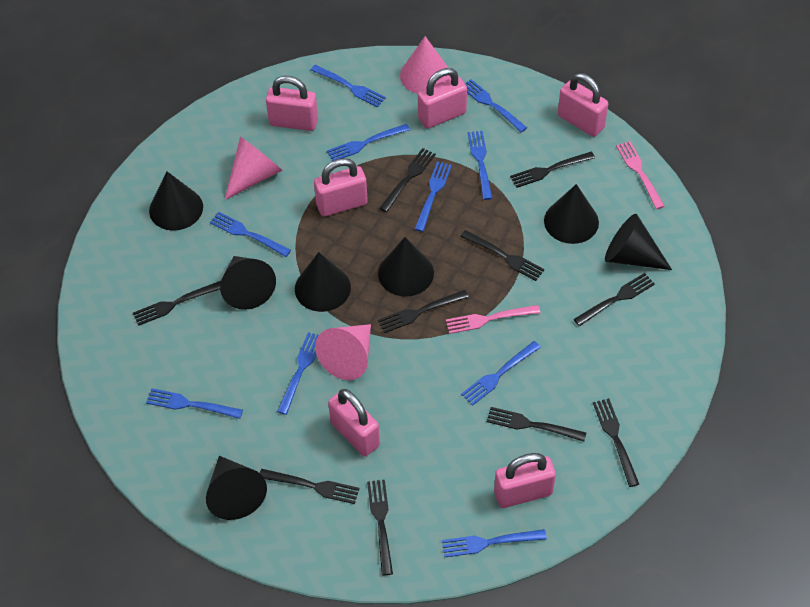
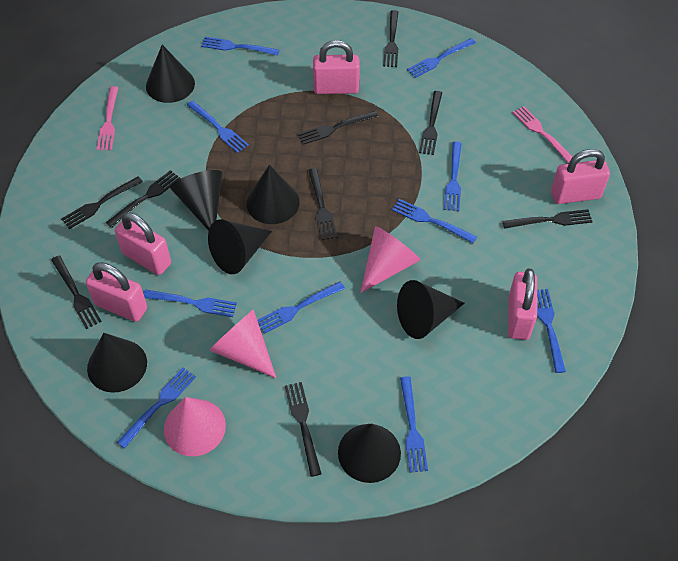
black fork: 10 -> 9
pink padlock: 6 -> 5

